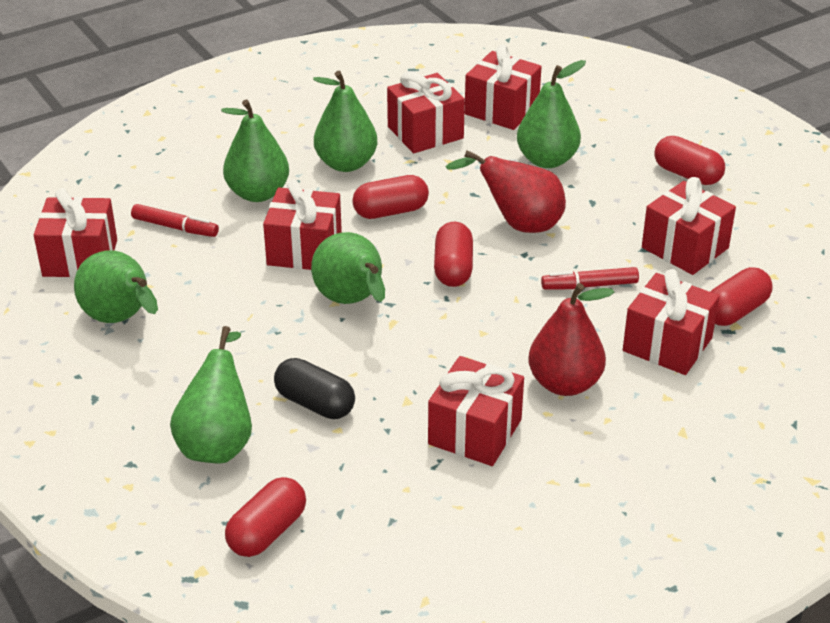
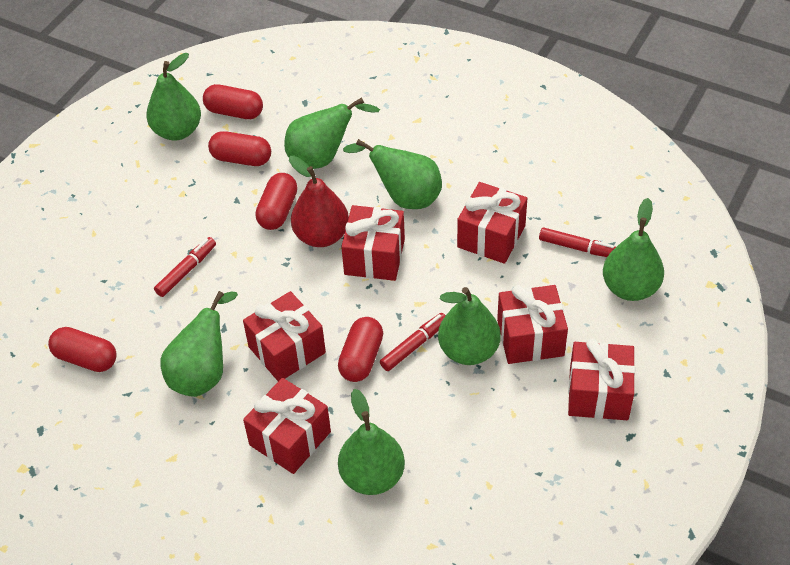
black capsule: 1 -> 0
green pear: 6 -> 7
red gift: 7 -> 6
red marker: 2 -> 3
red pear: 2 -> 1

